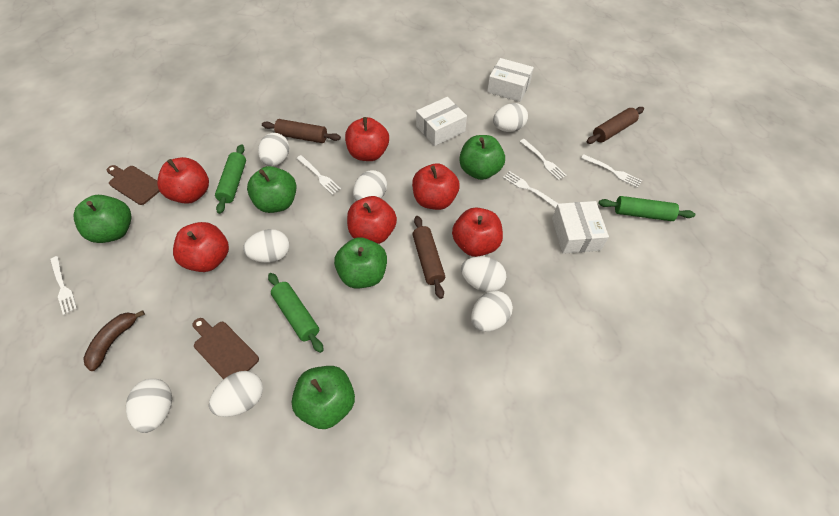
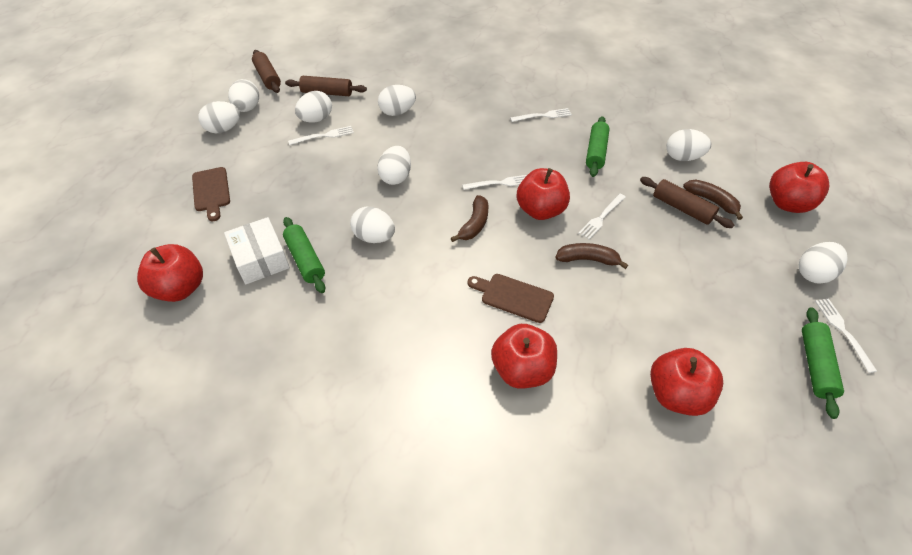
brown banana: 1 -> 3
green apple: 5 -> 0
red apple: 6 -> 5
white box: 3 -> 1

